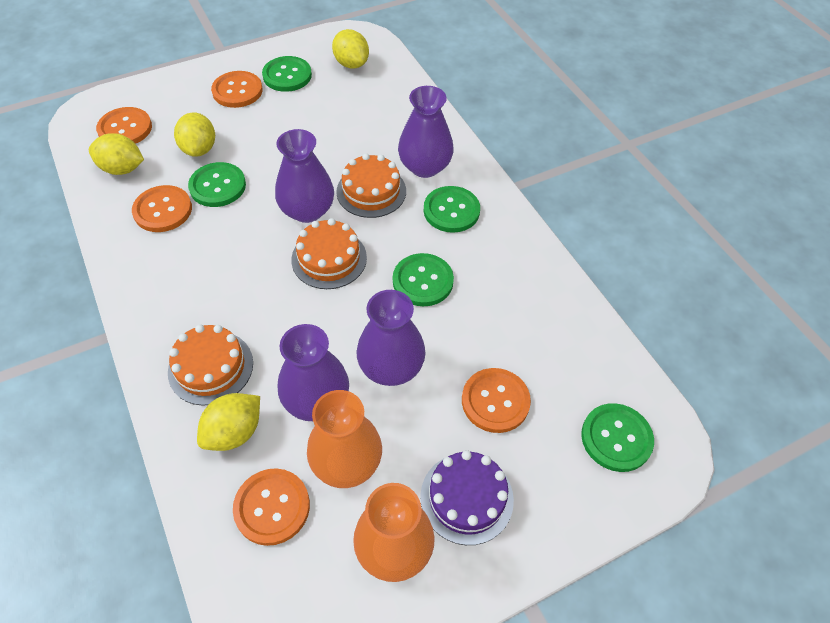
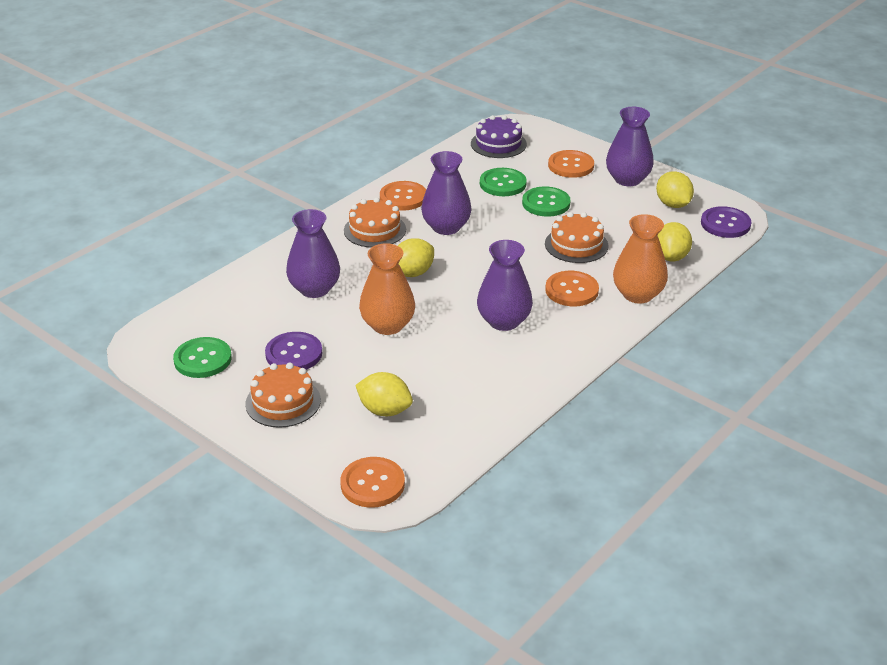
green button: 5 -> 3
orange button: 5 -> 4
purple button: 0 -> 2

